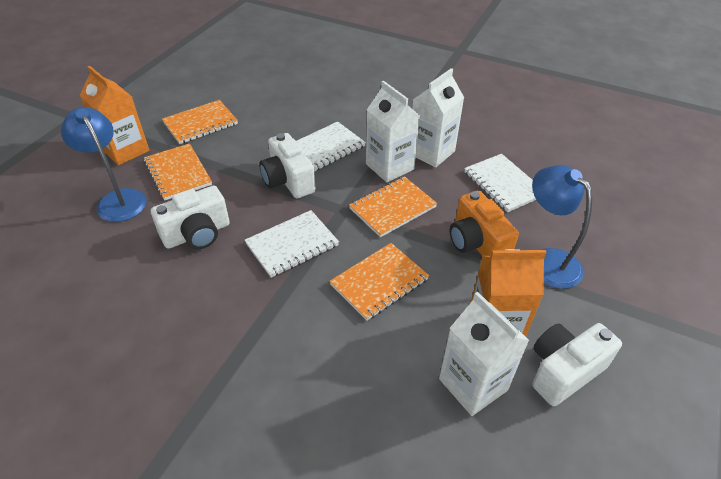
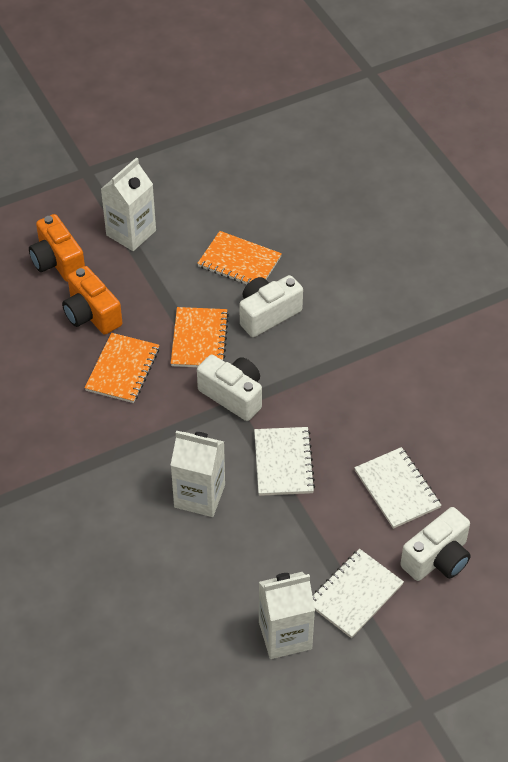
blue lamp: 2 -> 0
orange camera: 1 -> 2
orange carton: 2 -> 0
orange notebook: 4 -> 3

